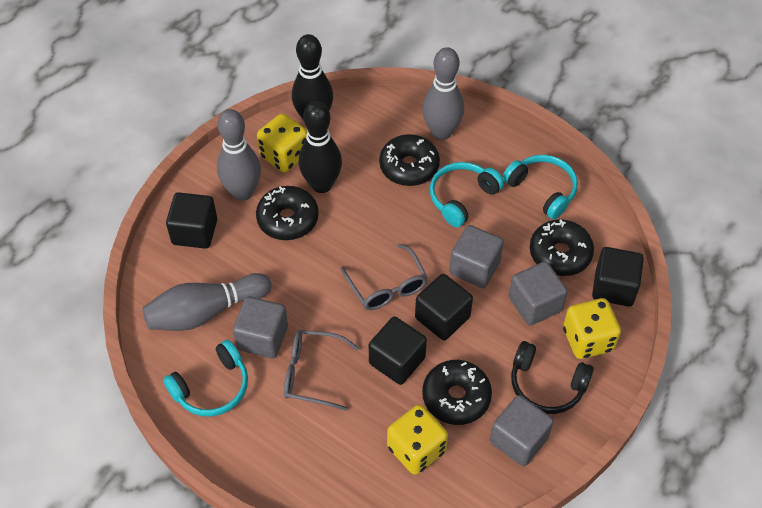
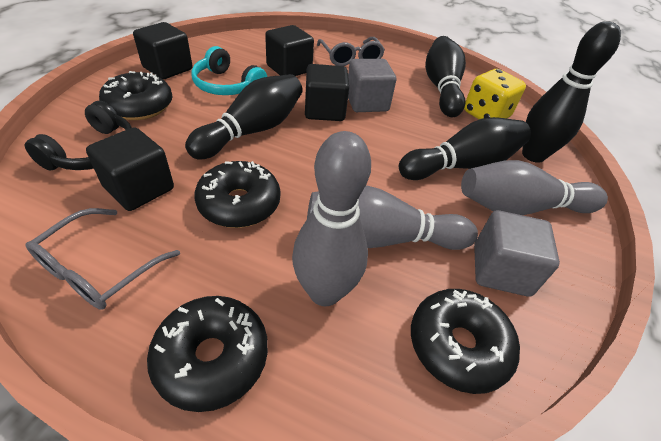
black bowling pin: 2 -> 4
grey cube: 4 -> 2
turquoise headphones: 3 -> 1
yellow dice: 3 -> 1

